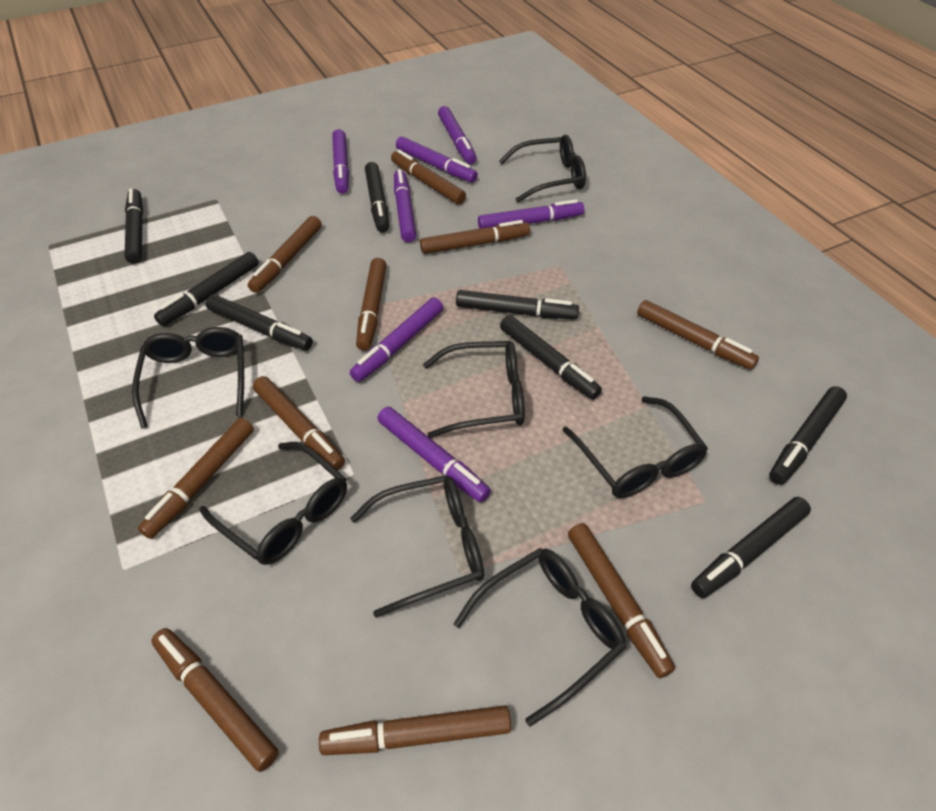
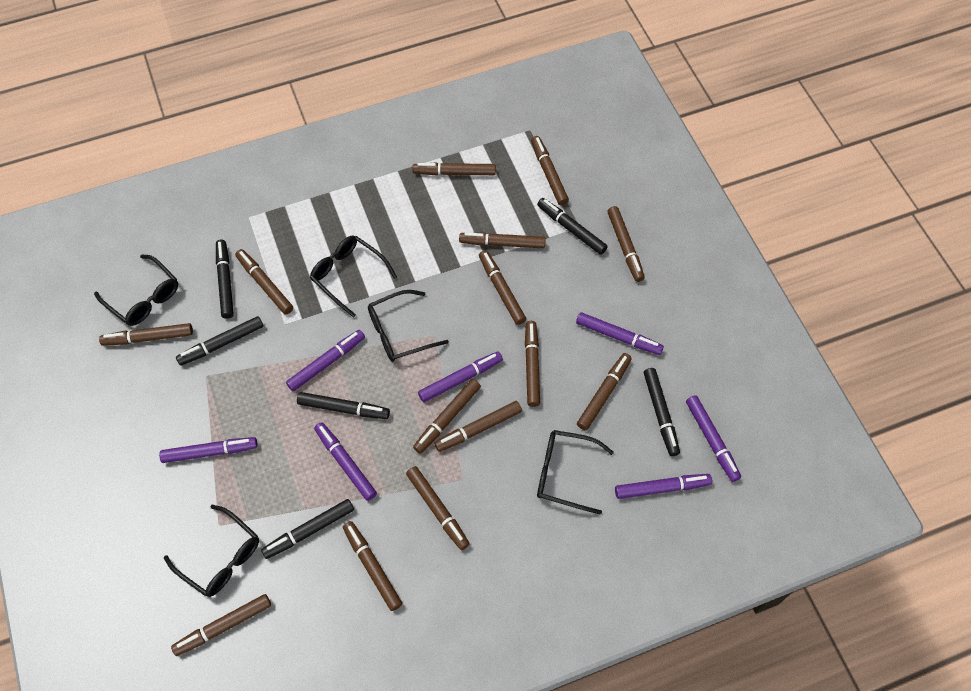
black glasses: 7 -> 5
black marker: 8 -> 6
brown marker: 10 -> 14

